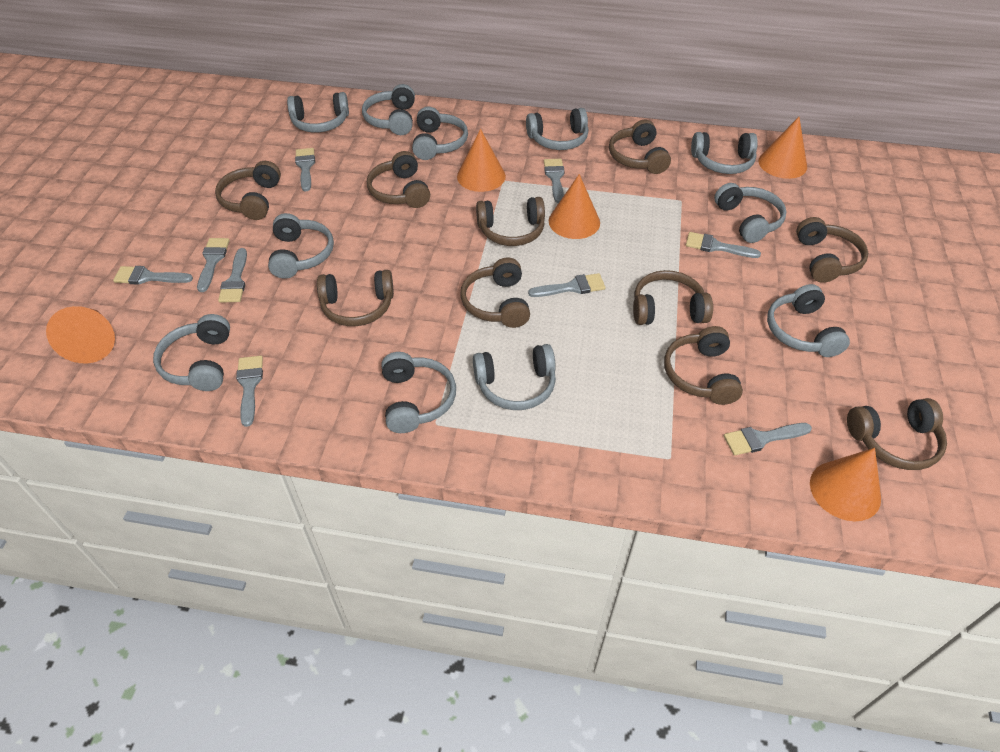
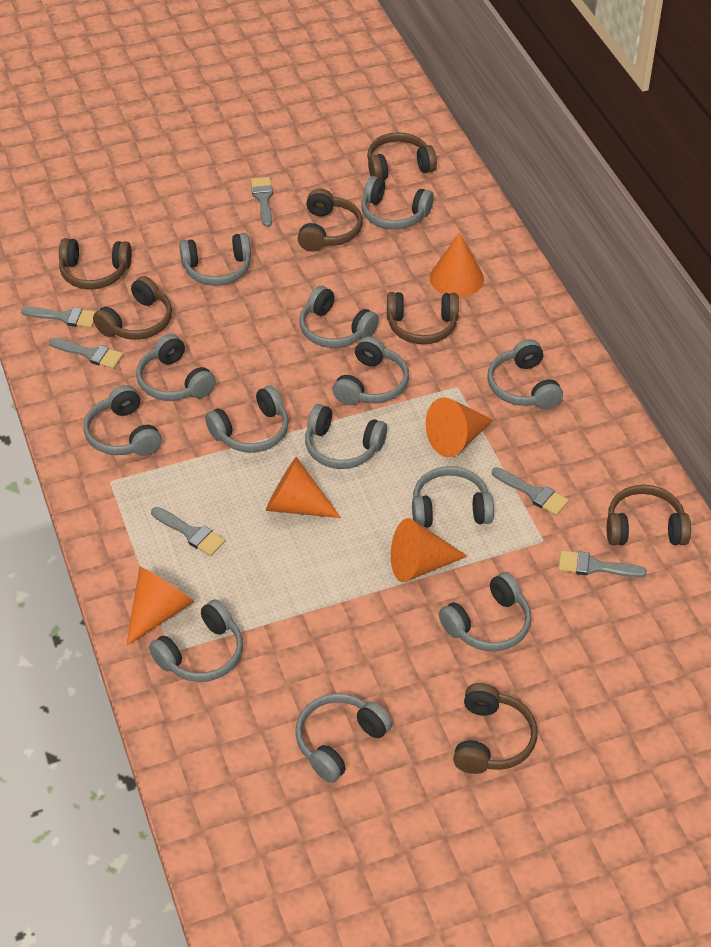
brown headphones: 10 -> 7
grey brush: 9 -> 6
grey headphones: 11 -> 13

